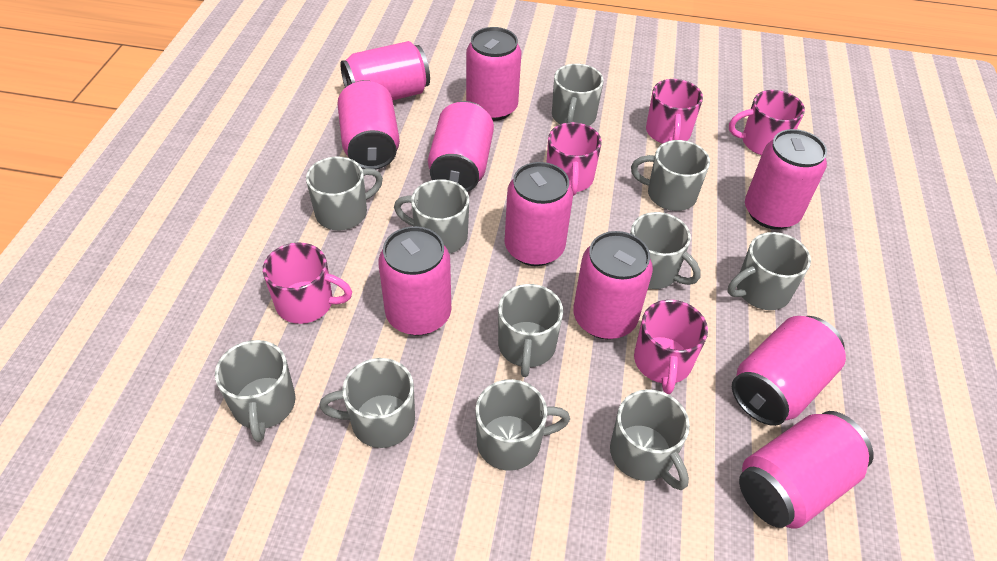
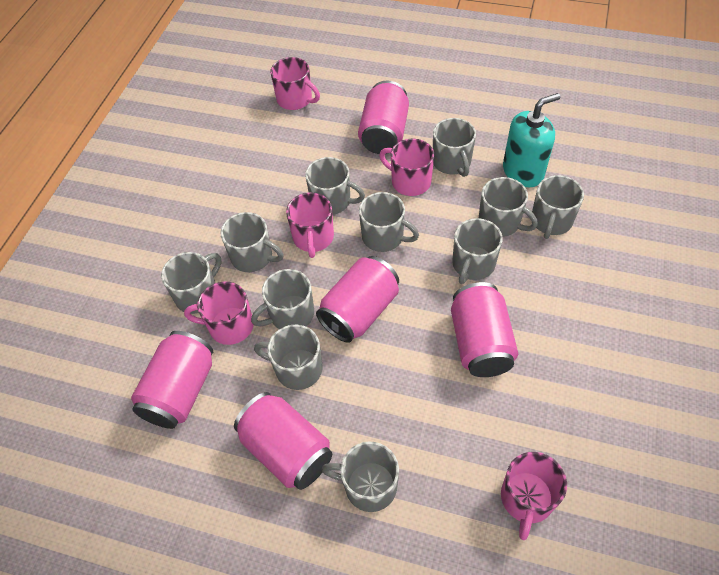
pink can: 10 -> 5
turquoise soap dispenser: 0 -> 1

